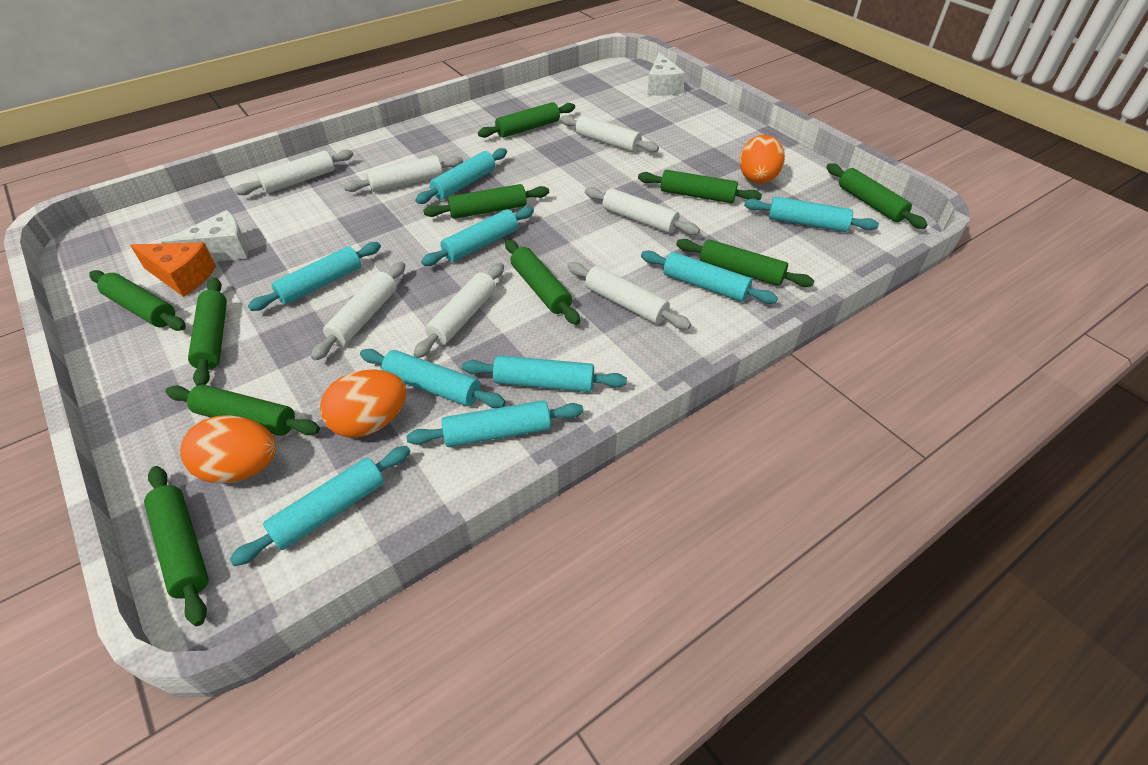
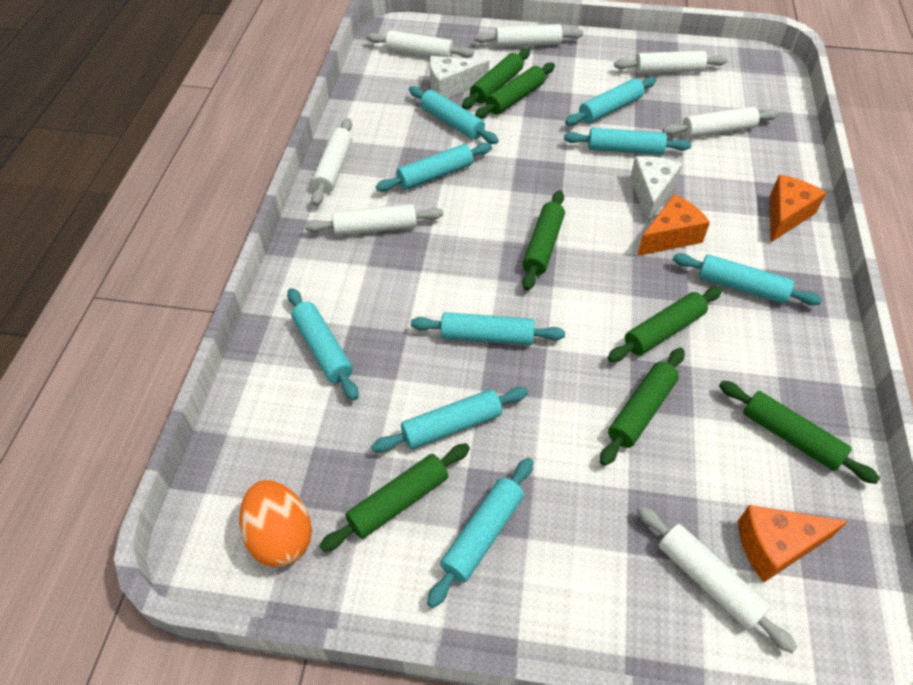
green rolling pin: 10 -> 7
orange cheese: 1 -> 3
orange egg: 3 -> 1

